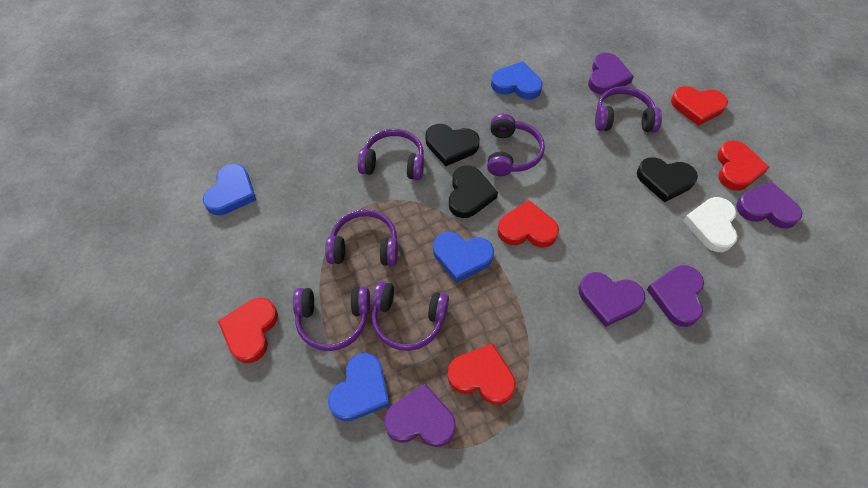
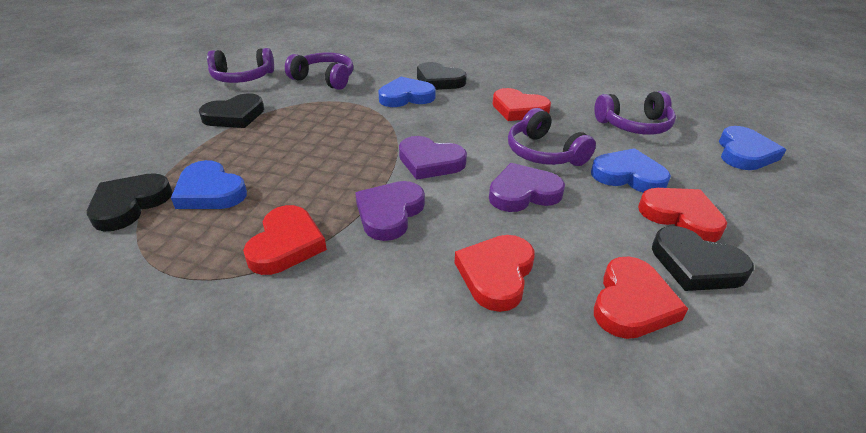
black heart: 3 -> 4
purple headphones: 6 -> 4
purple heart: 5 -> 3
white heart: 1 -> 0

